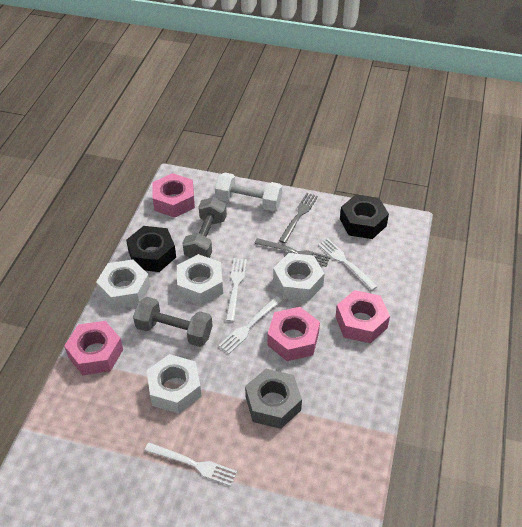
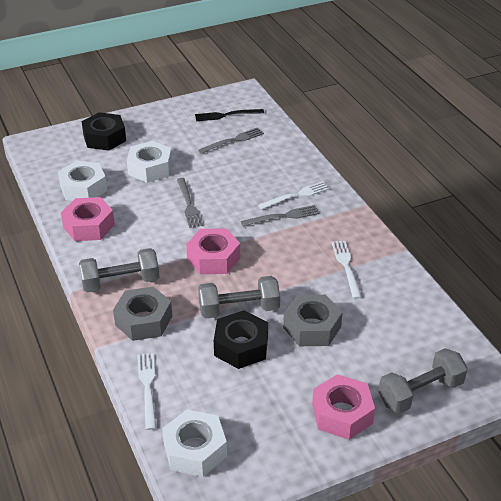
black fork: 0 -> 1
grey dumbbell: 2 -> 3
grey fork: 2 -> 3
grey nut: 1 -> 2
pink nut: 4 -> 3
white dumbbell: 1 -> 0
white fork: 4 -> 3
white nut: 4 -> 3

